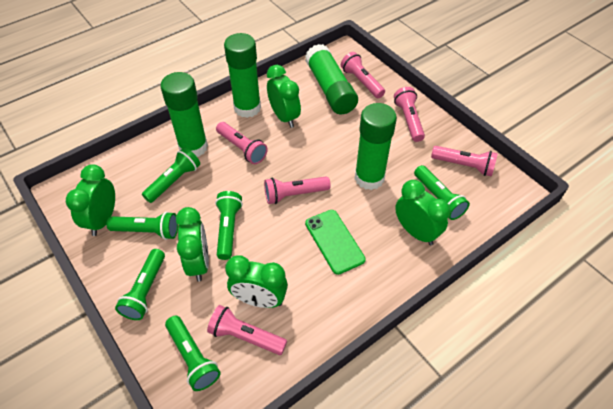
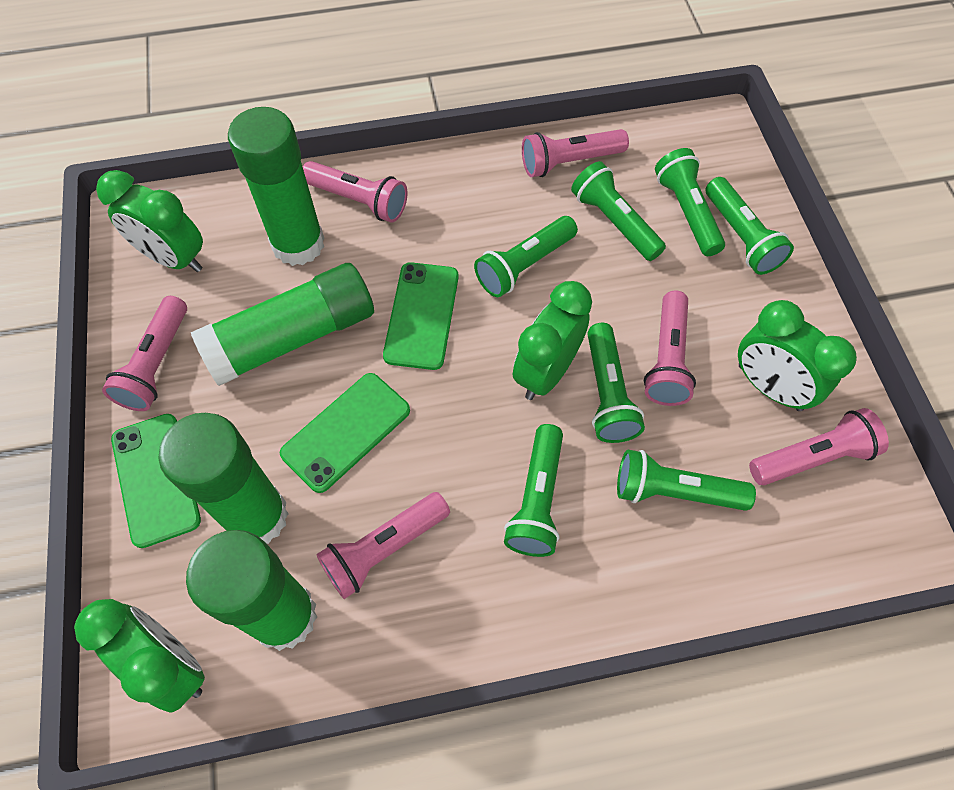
green clock: 5 -> 4
green flashlight: 6 -> 7
green phone: 1 -> 3

